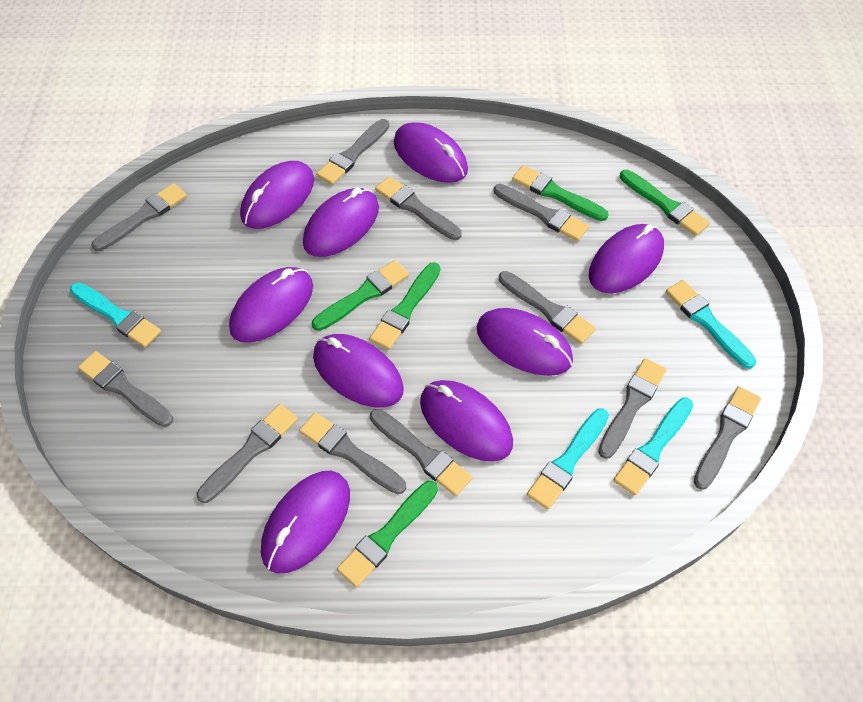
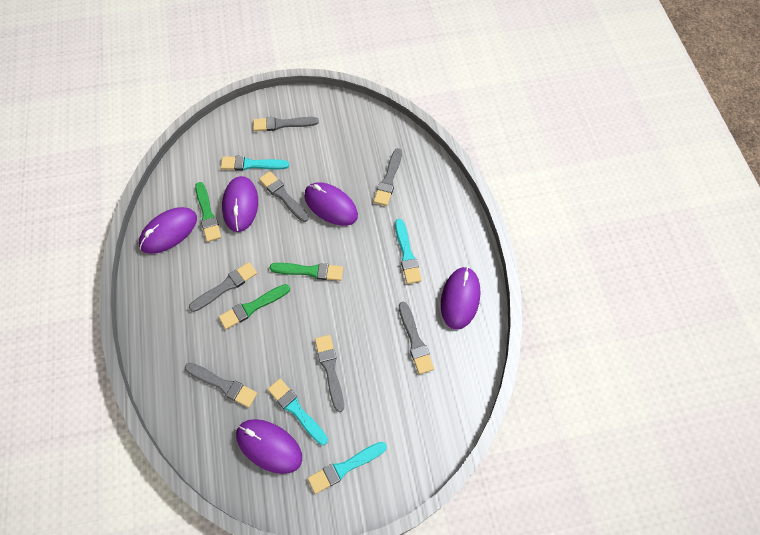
green brush: 5 -> 3
grey brush: 11 -> 7
purple mouse: 9 -> 5

